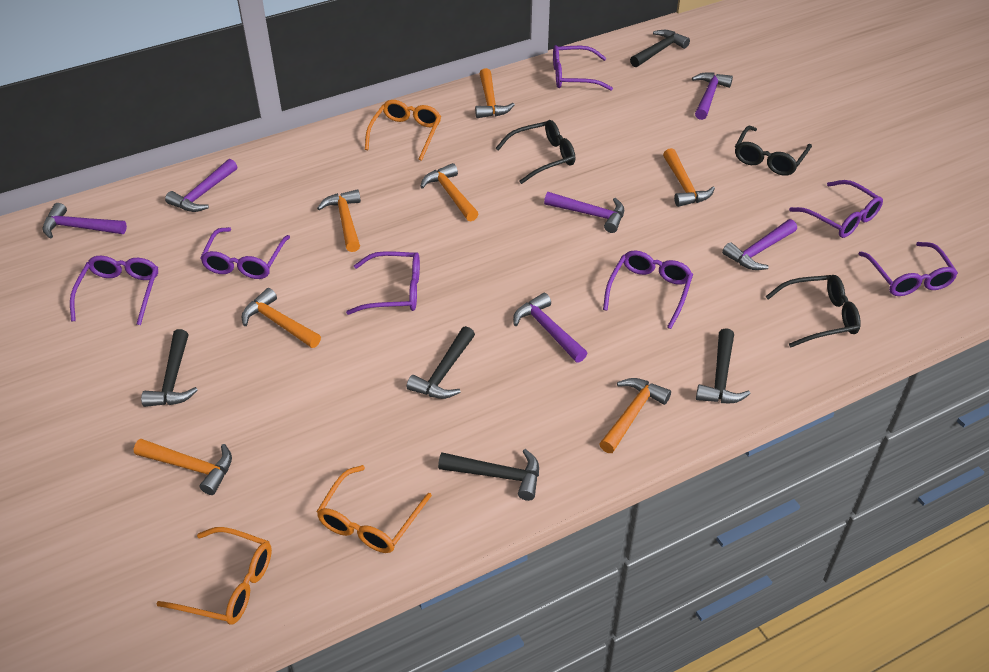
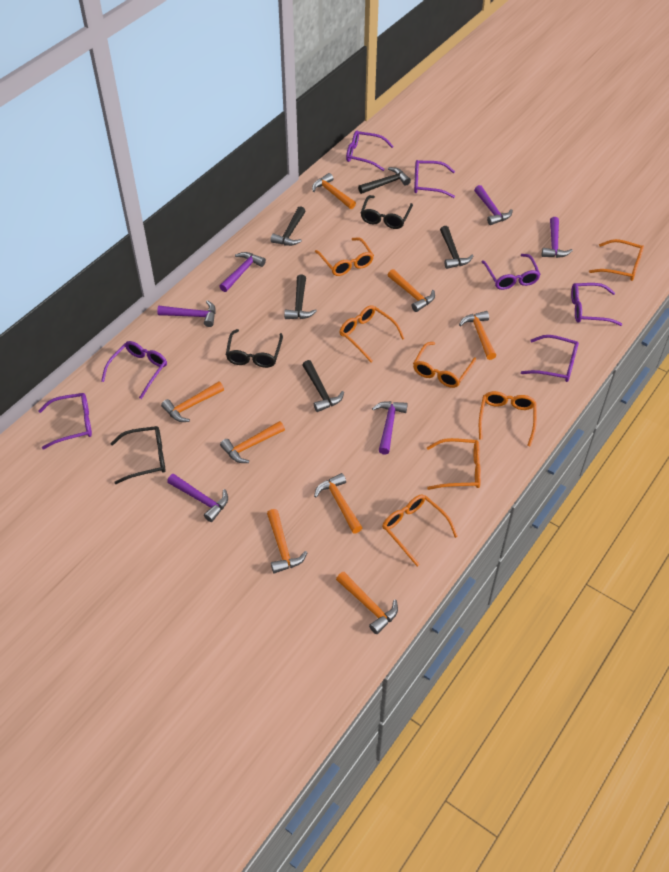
orange glasses: 3 -> 7
orange hammer: 7 -> 8

